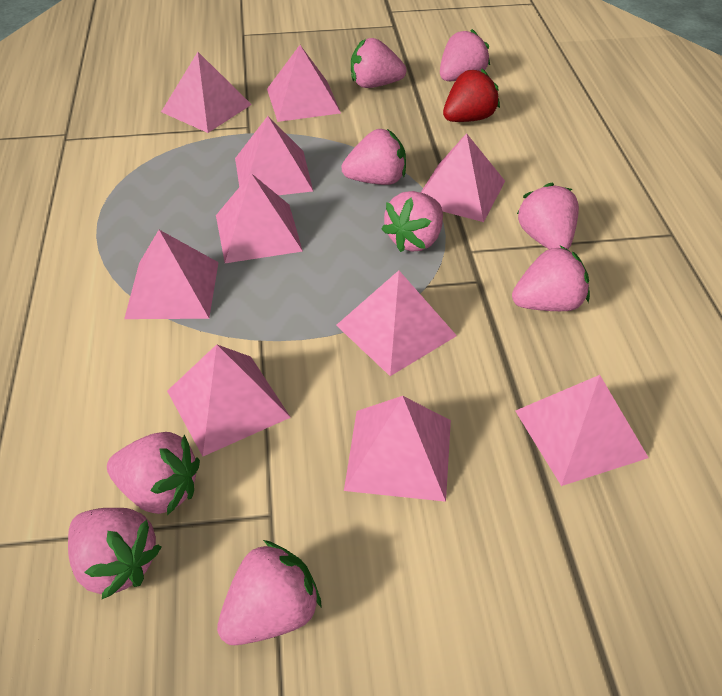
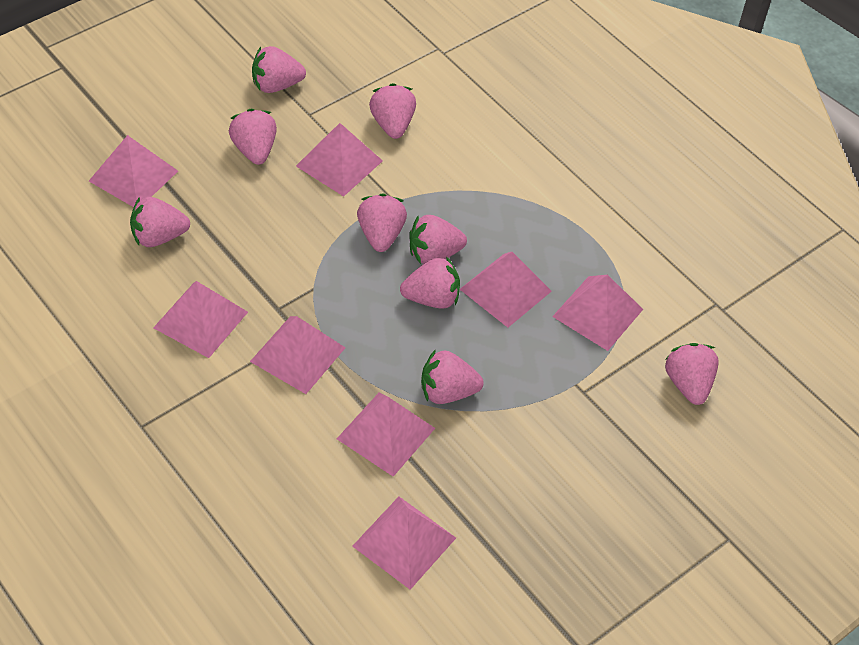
pink pyramid: 10 -> 8
red strawberry: 1 -> 0

